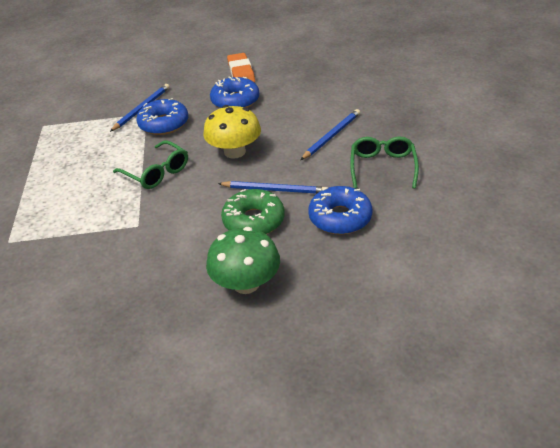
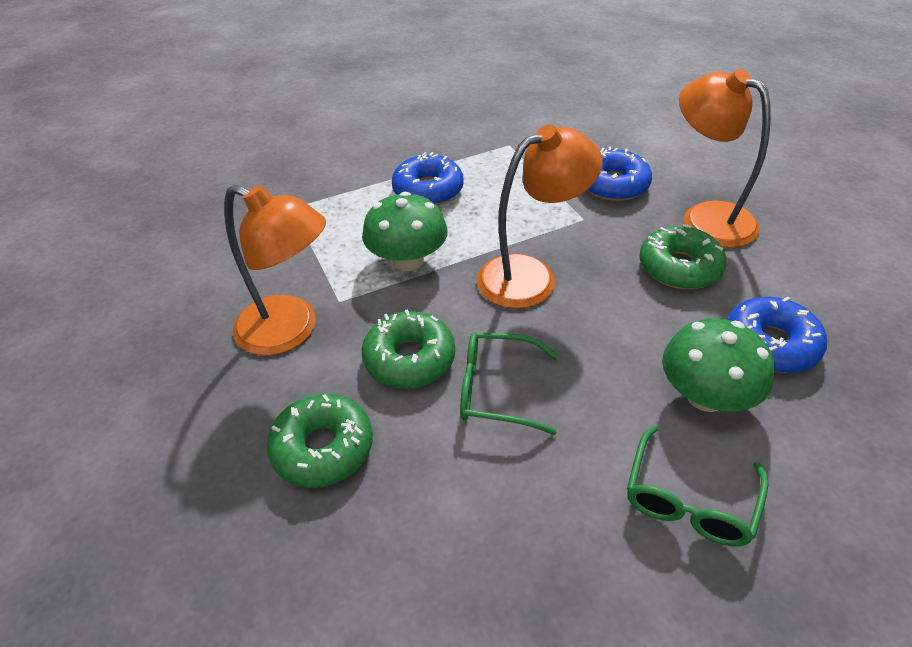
blue pencil: 3 -> 0
green donut: 1 -> 3
green mushroom: 1 -> 2
orange eraser: 1 -> 0
orange lamp: 0 -> 3
yellow mushroom: 1 -> 0

